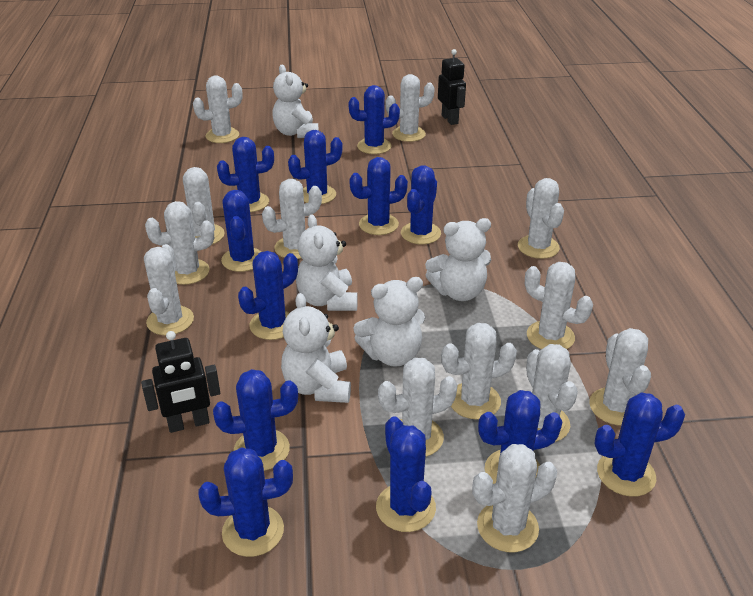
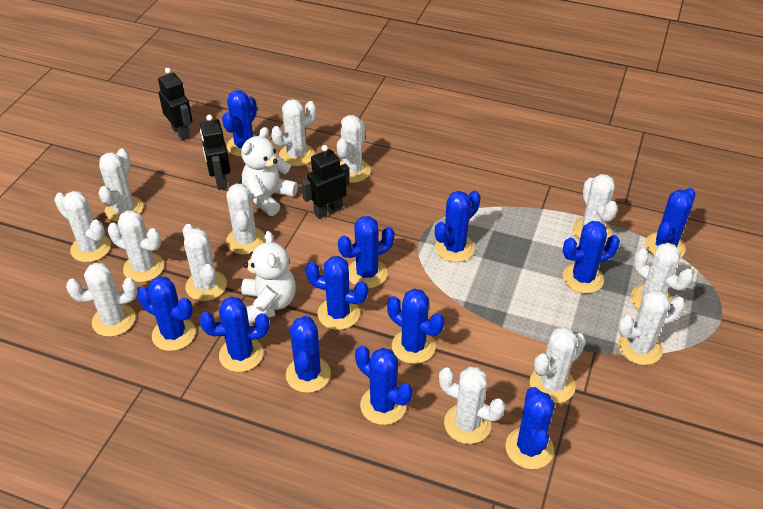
black robot: 2 -> 3
white teddy bear: 5 -> 2

